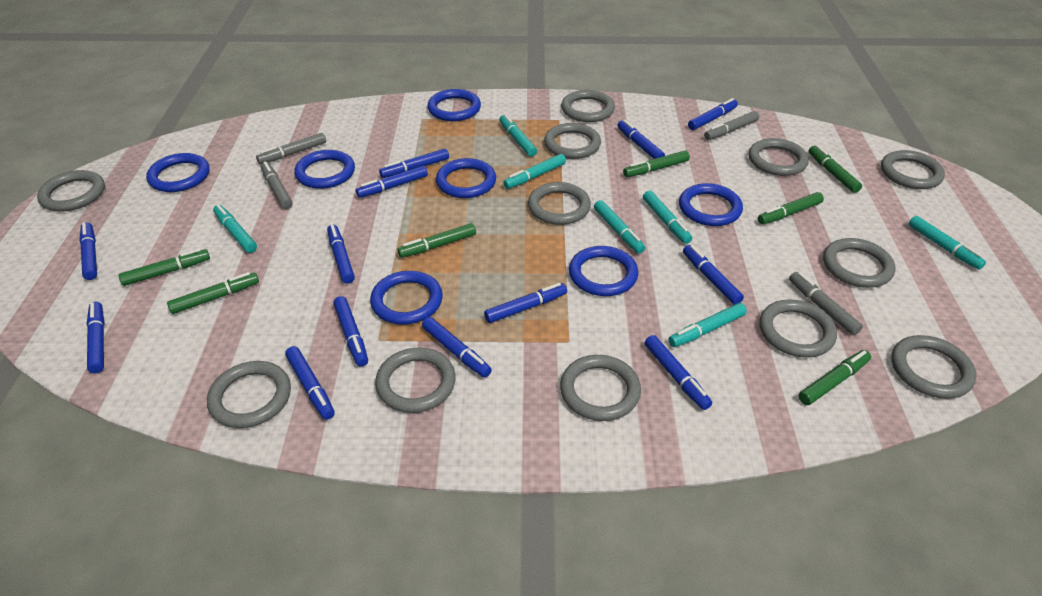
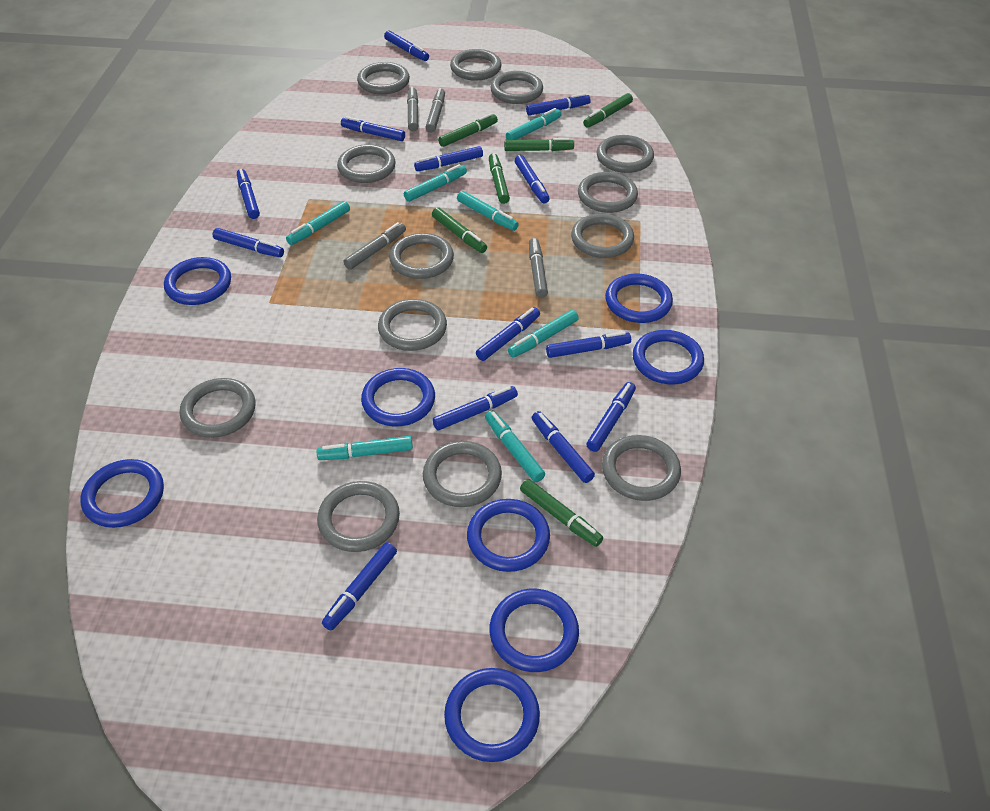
blue ring: 7 -> 8
green marker: 7 -> 6
grey ring: 12 -> 13

